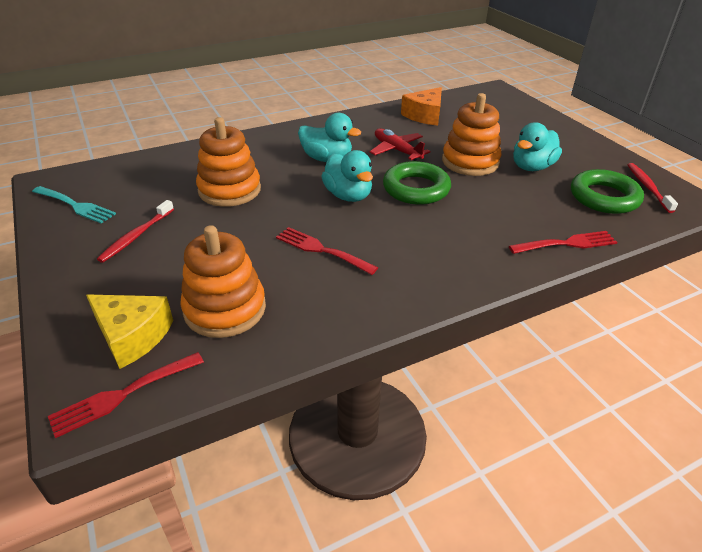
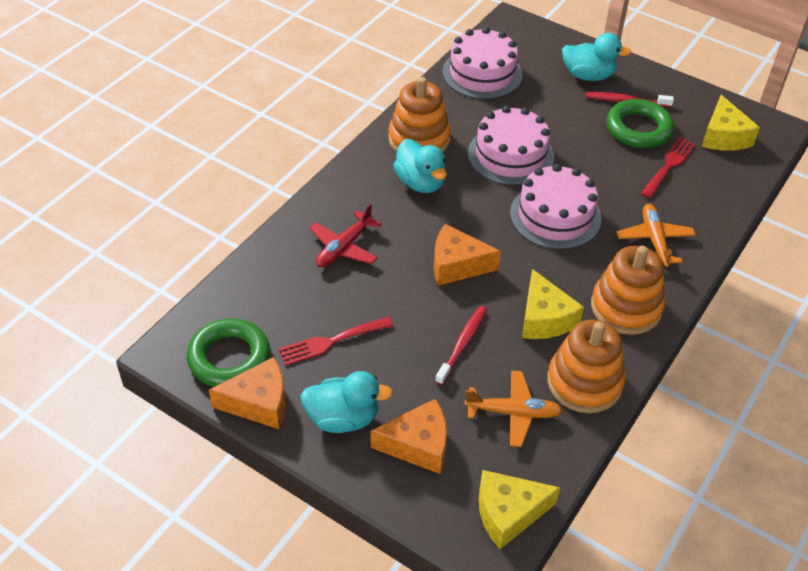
orange cheese: 1 -> 3
orange plane: 0 -> 2
pink cake: 0 -> 3
red fork: 3 -> 2
turquoise fork: 1 -> 0
yellow cheese: 1 -> 3

